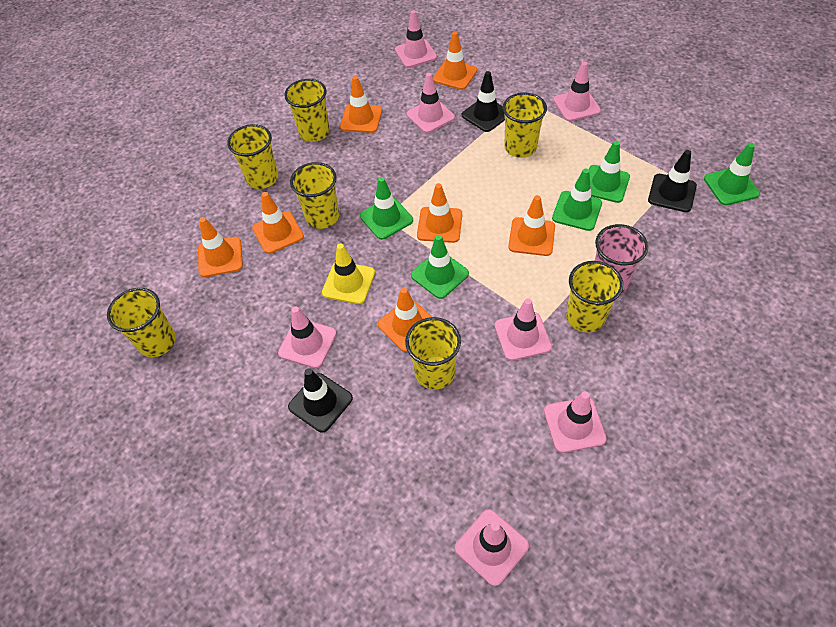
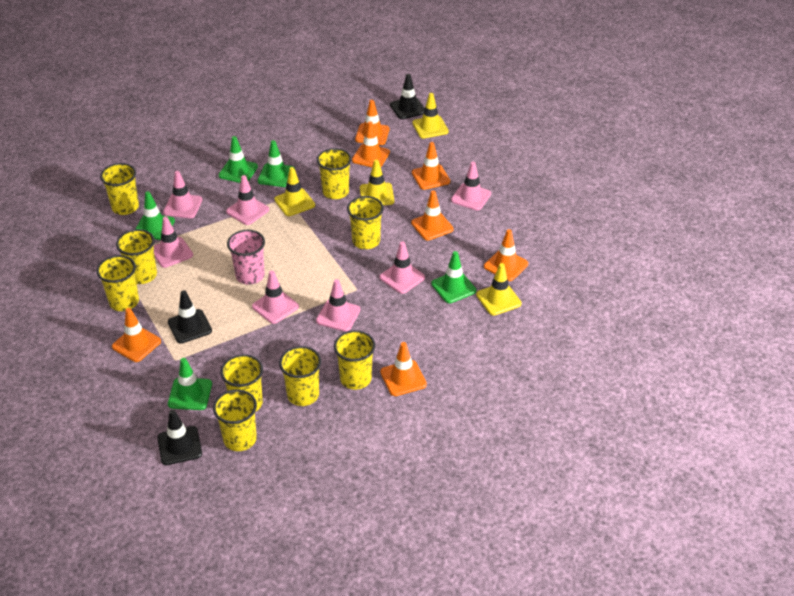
yellow cup: 7 -> 9
yellow traffic cone: 1 -> 4

